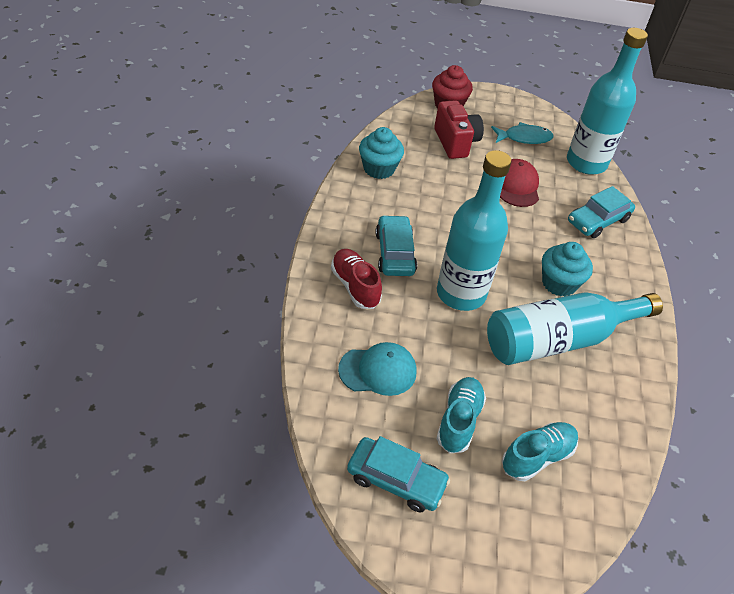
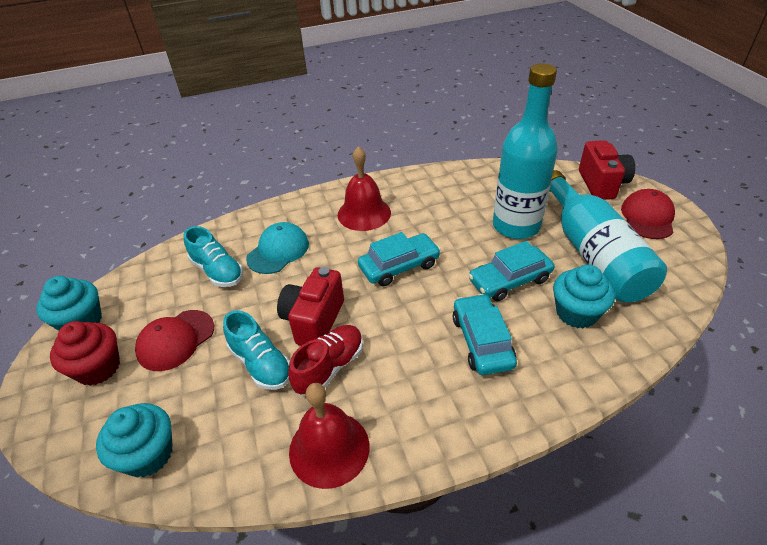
red bell: 0 -> 2
red camera: 1 -> 2
red cap: 1 -> 2
turquoise bottle: 3 -> 2
turquoise cupcake: 2 -> 3
turquoise fish: 1 -> 0

